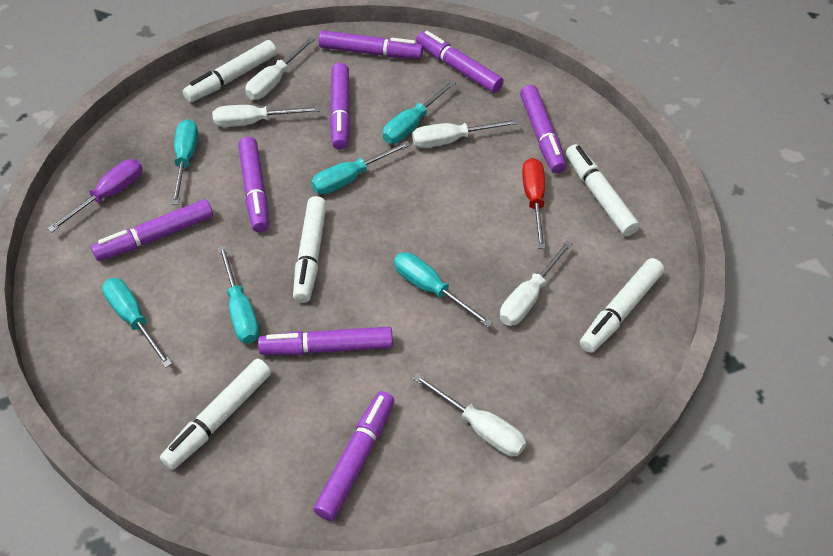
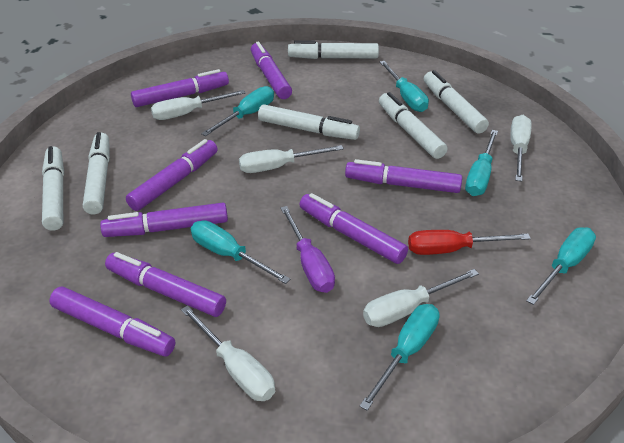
white marker: 5 -> 6

